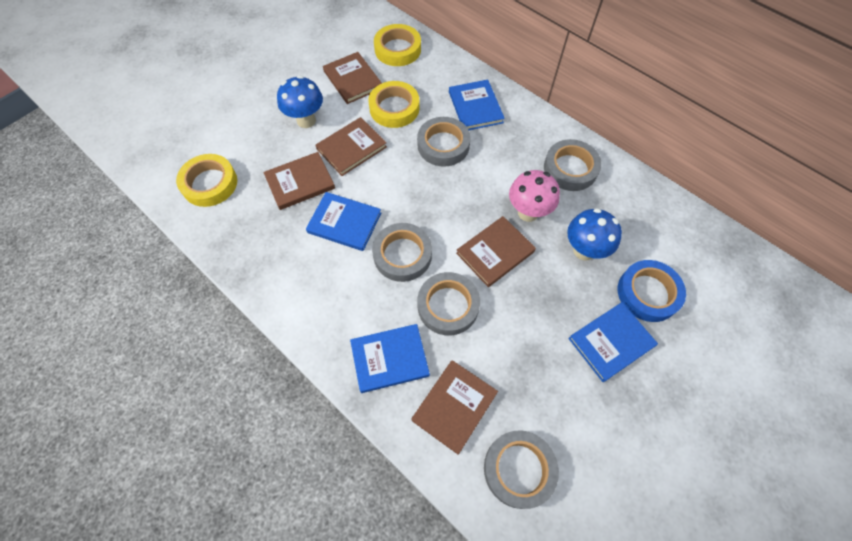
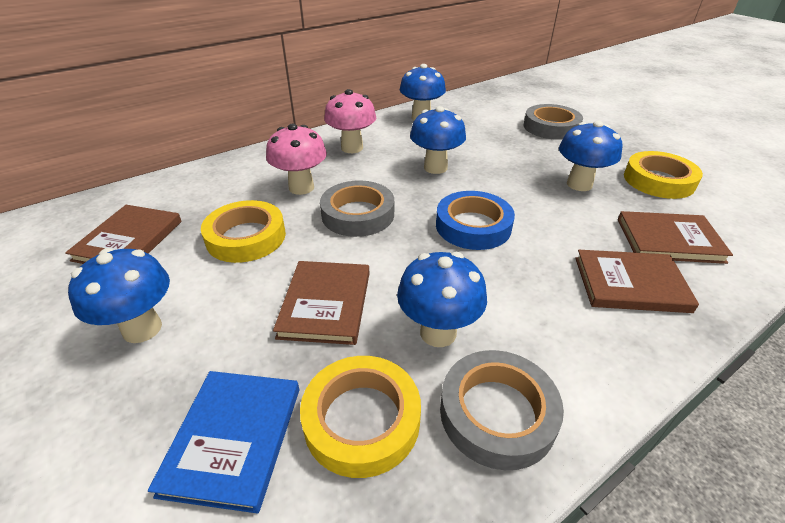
blue book: 4 -> 1
blue mushroom: 2 -> 5
brown book: 5 -> 4
grey tape: 5 -> 3
pink mushroom: 1 -> 2

